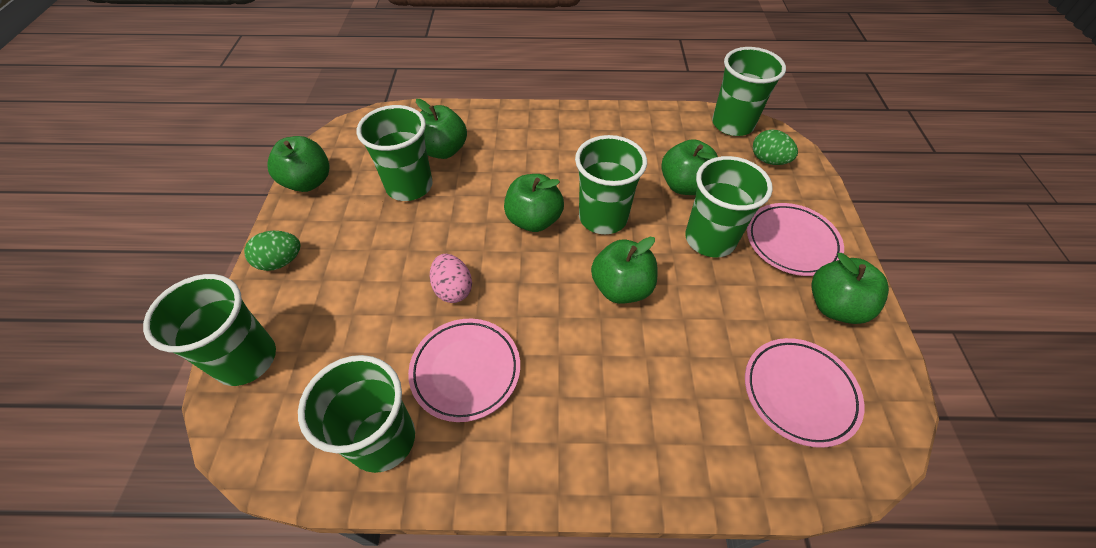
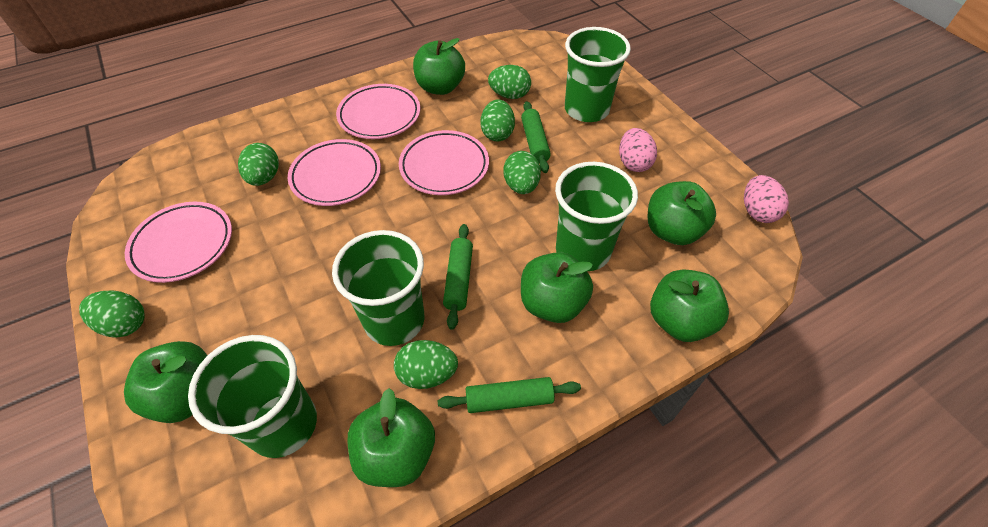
green cup: 6 -> 4
green egg: 2 -> 6
green rolling pin: 0 -> 3
pink egg: 1 -> 2
pink plate: 3 -> 4

